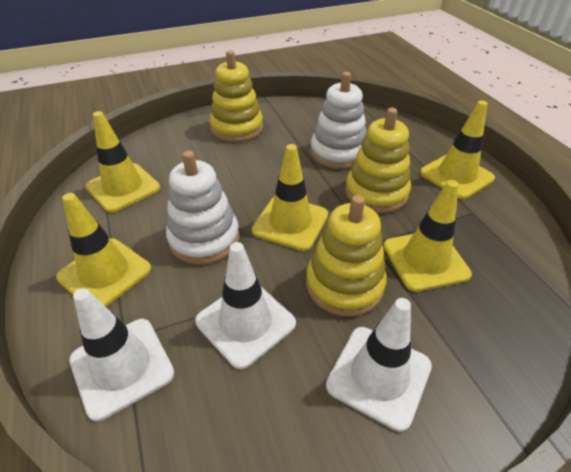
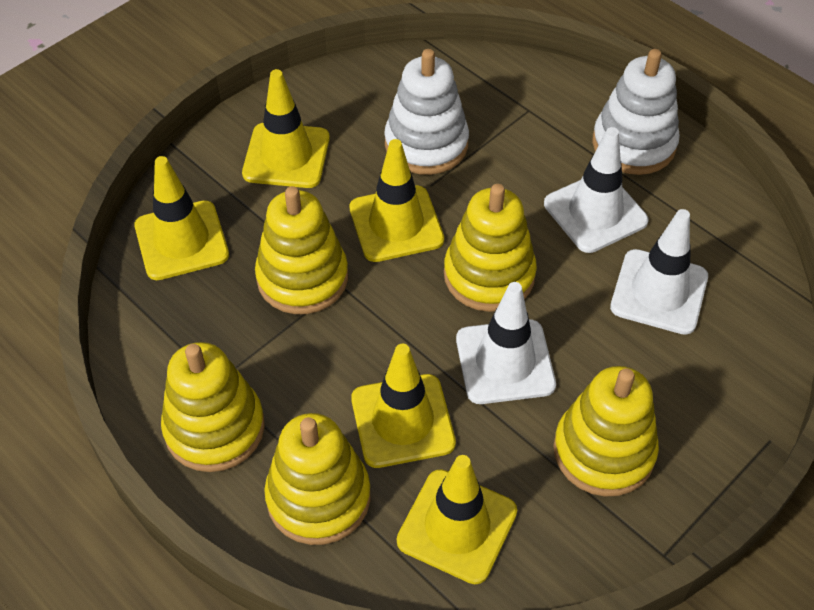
yellow stacking toy: 3 -> 5

